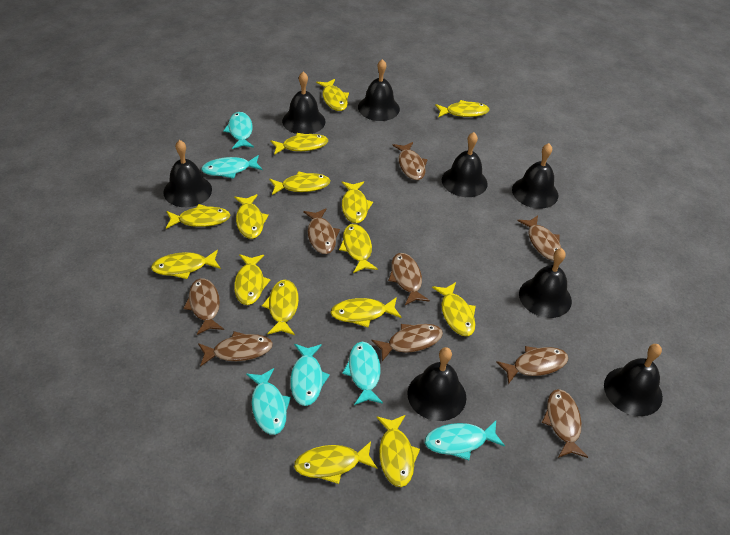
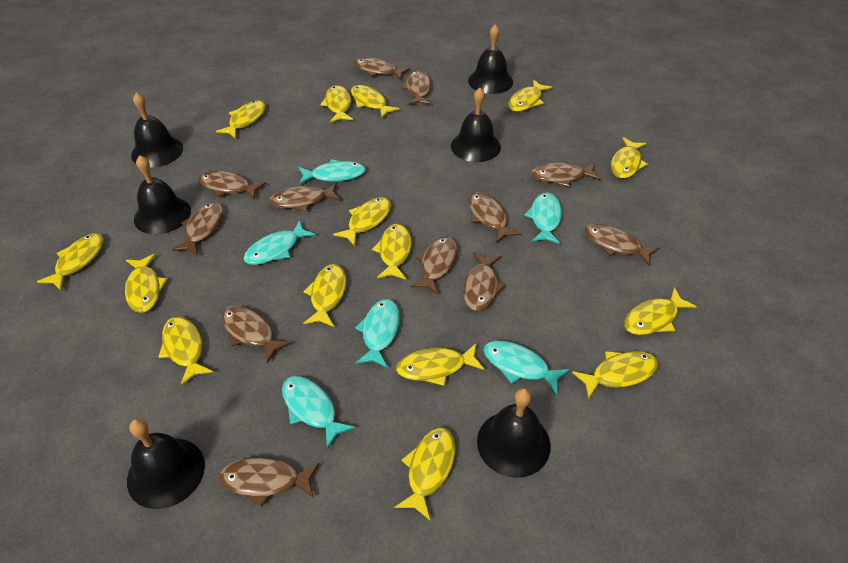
black bell: 8 -> 6
brown fish: 9 -> 12

